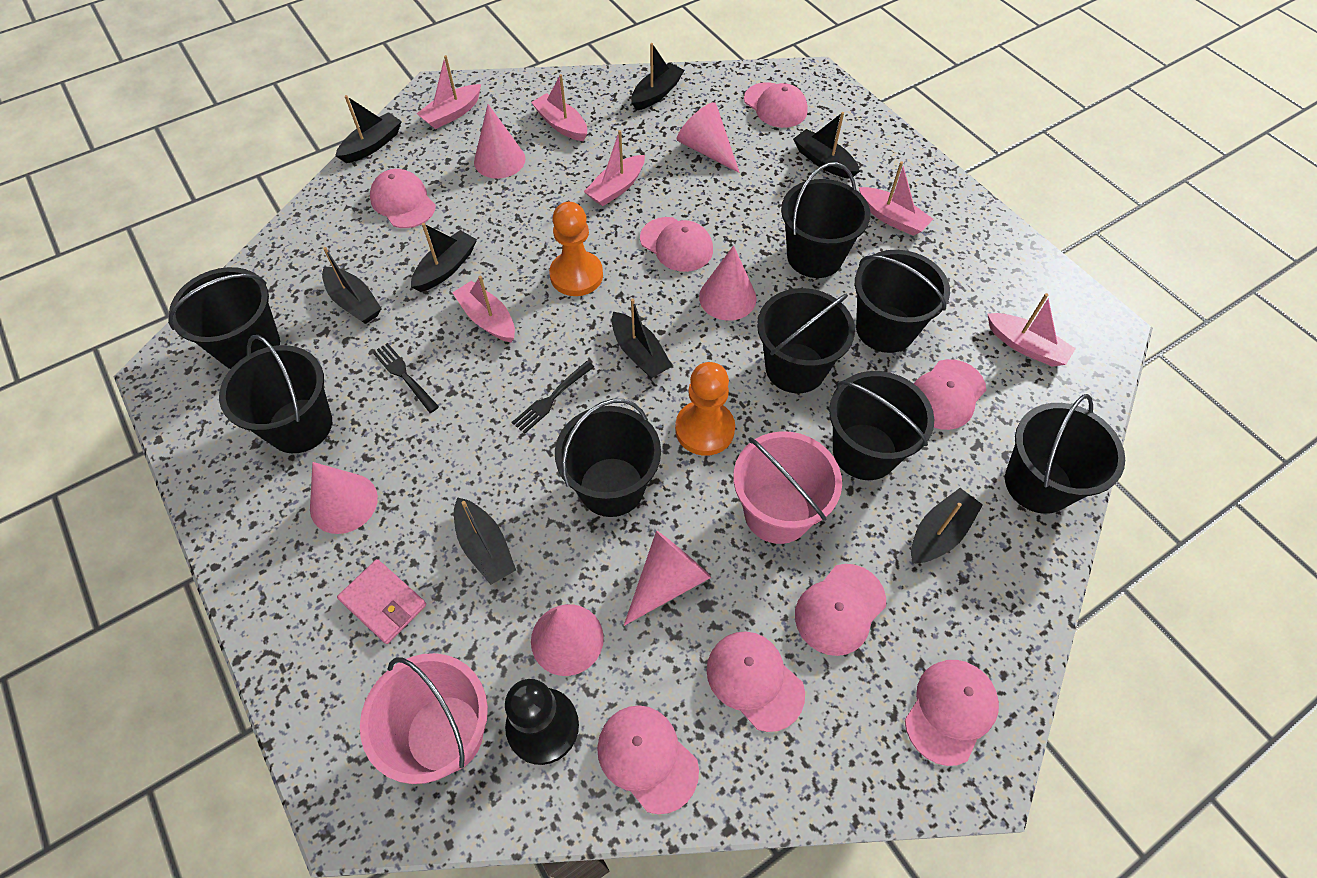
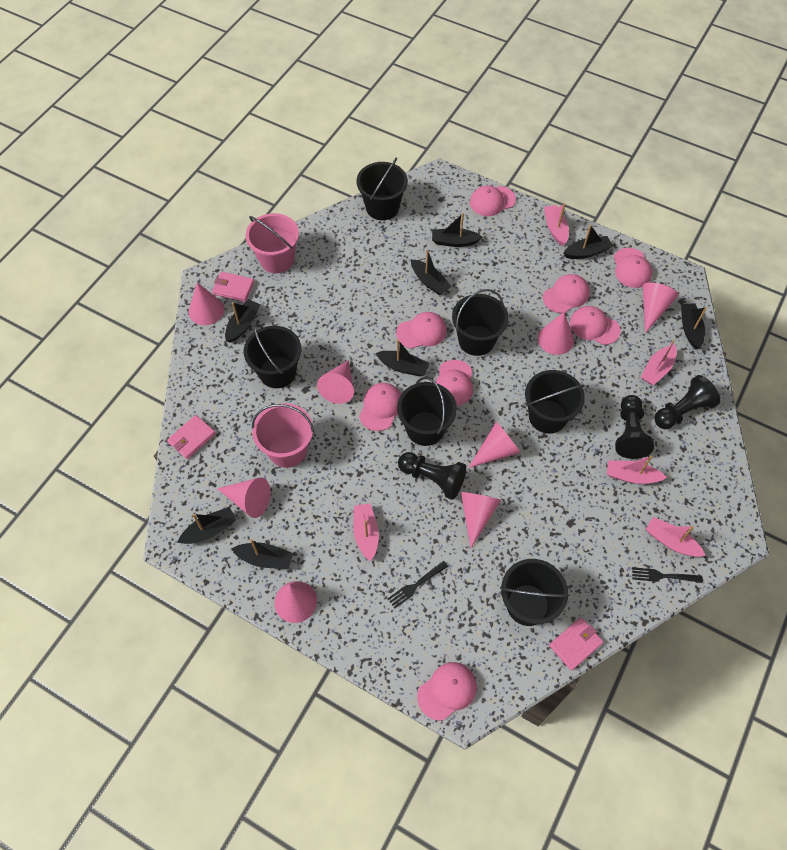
black bucket: 8 -> 6
black pawn: 1 -> 3
orange pawn: 2 -> 0
pink boat: 6 -> 5
pink cone: 6 -> 8
pink wallet: 1 -> 3

